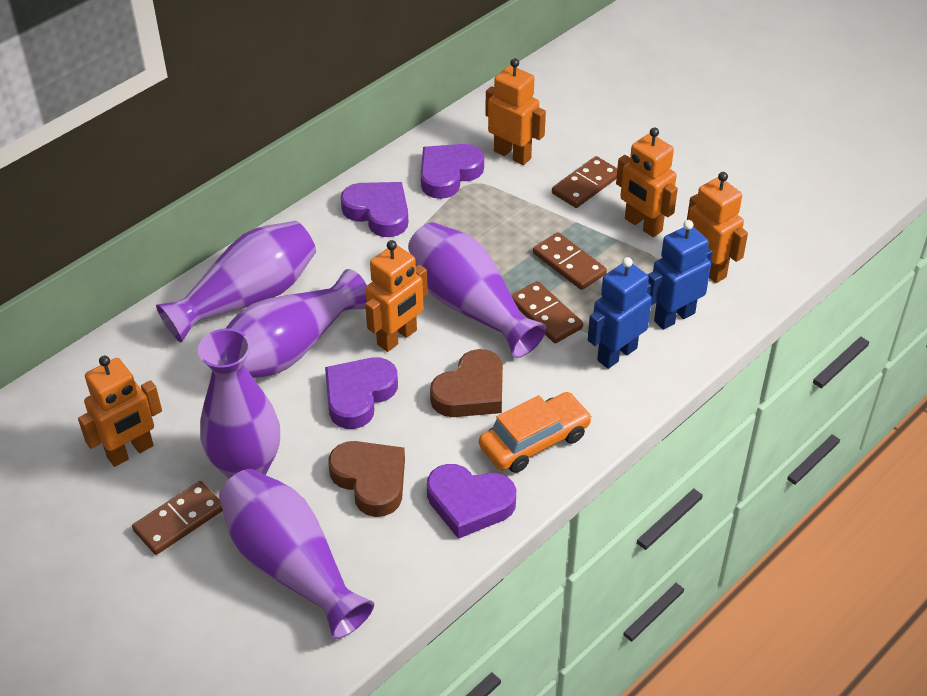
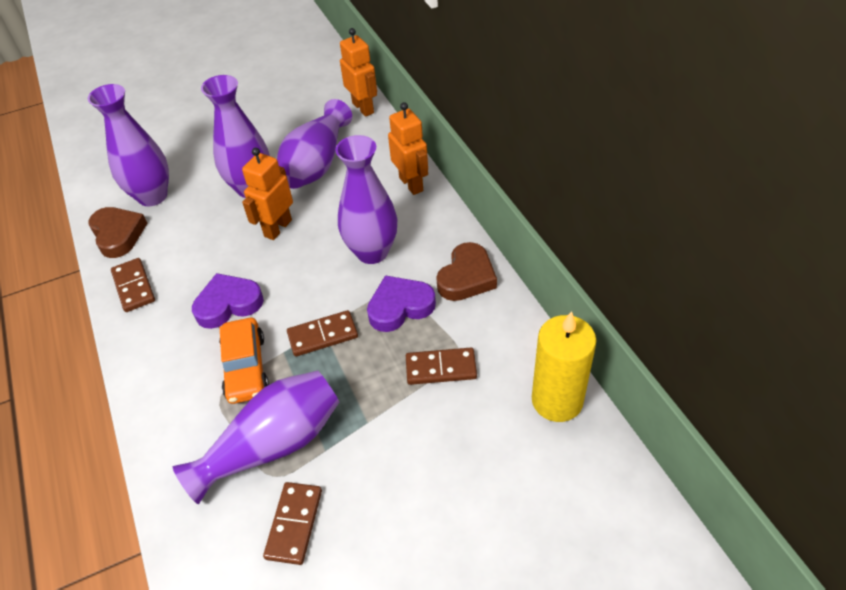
blue robot: 2 -> 0
orange robot: 5 -> 3
purple heart: 4 -> 2
yellow candle: 0 -> 1

